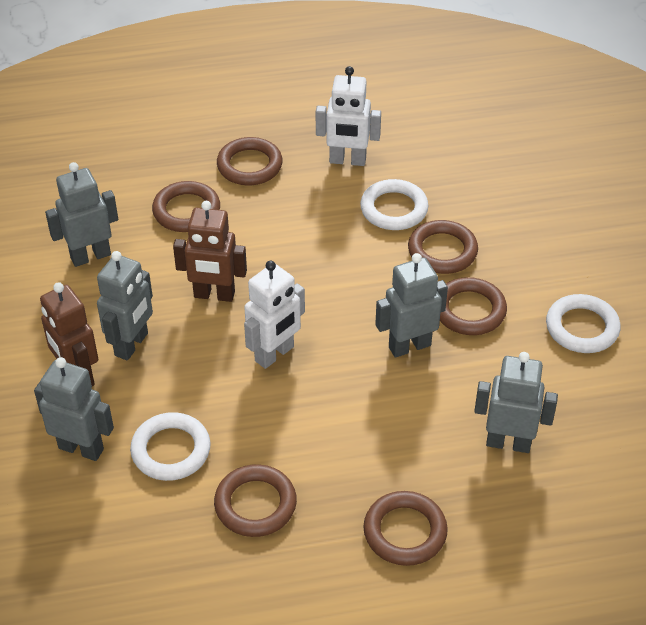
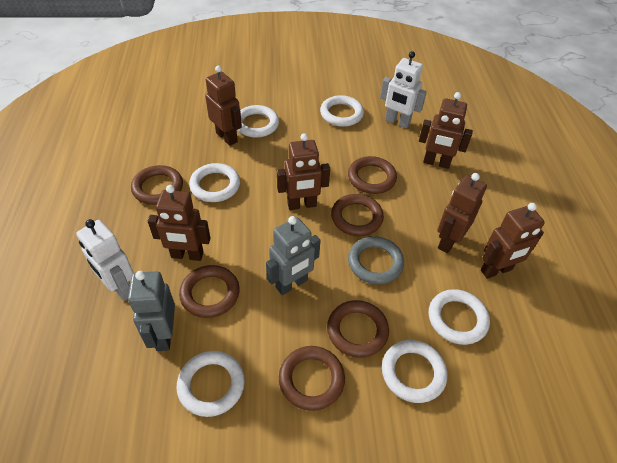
brown robot: 2 -> 6
grey ring: 0 -> 1
grey robot: 5 -> 2
white ring: 3 -> 6

